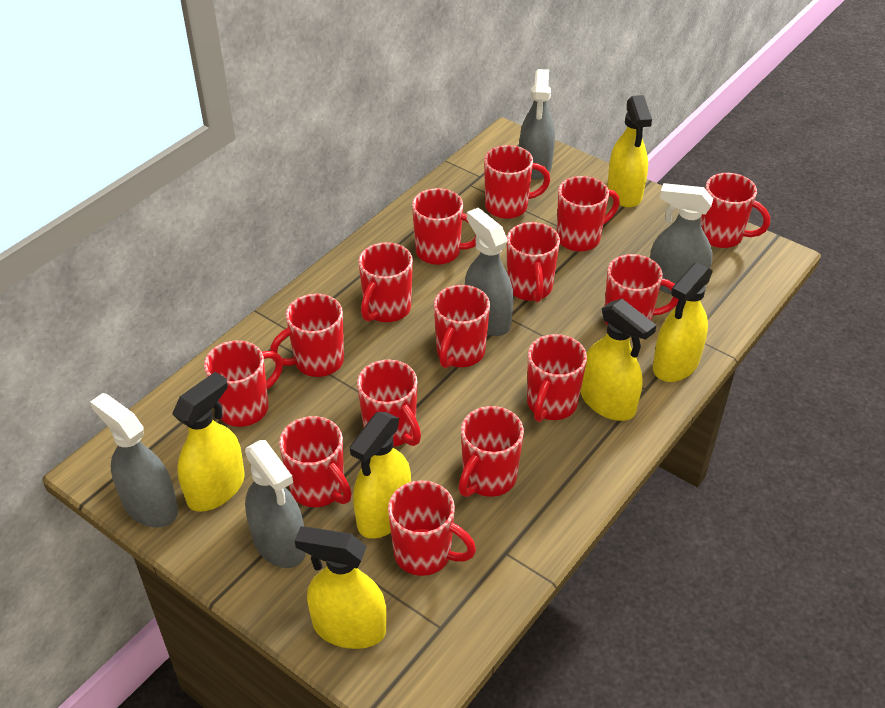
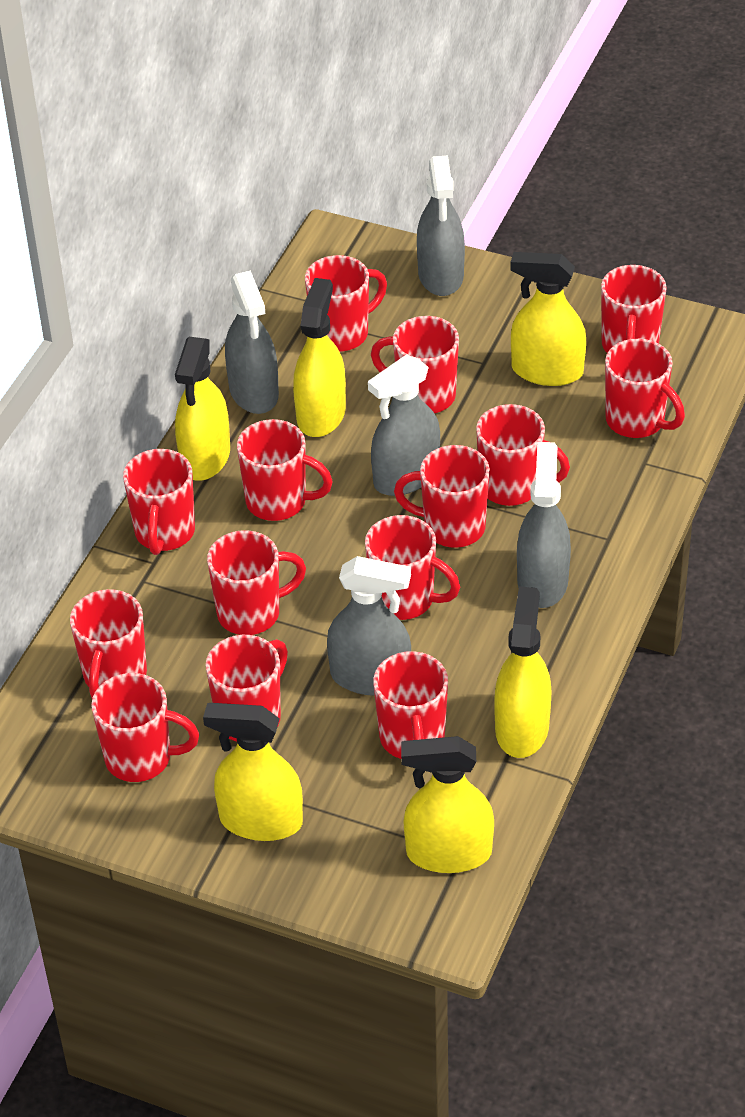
red mug: 15 -> 14

